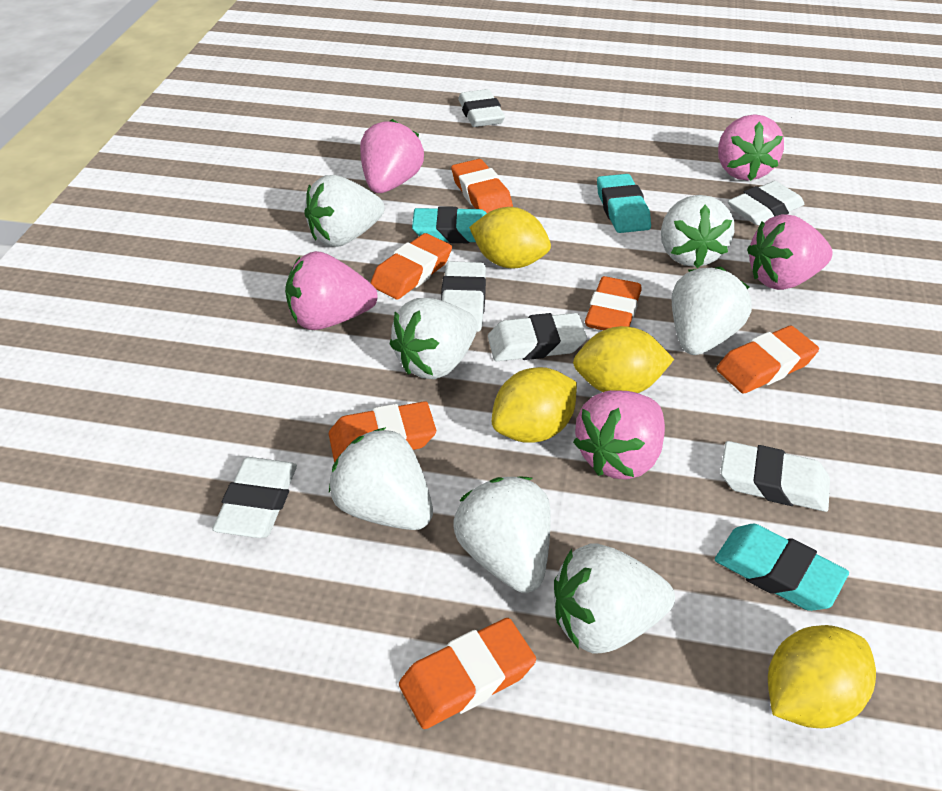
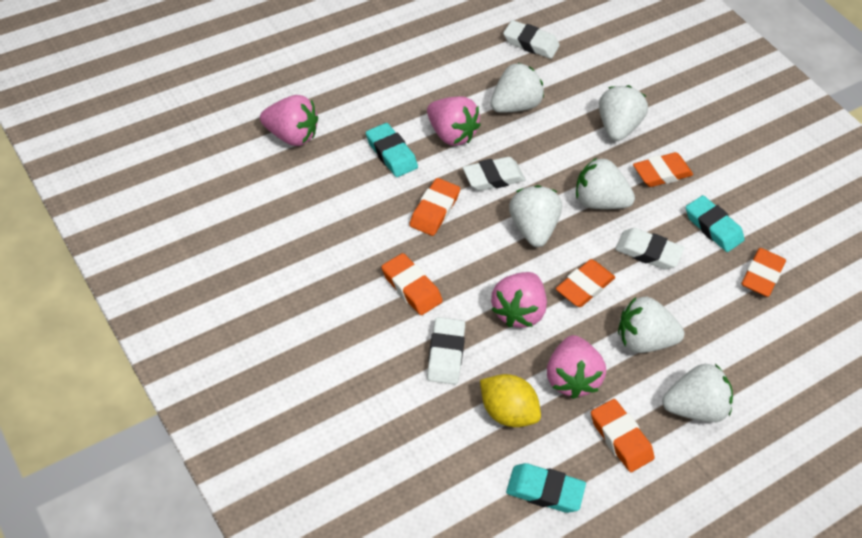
pink strawberry: 5 -> 4
white eraser: 6 -> 4
white strawberry: 7 -> 6
yellow lemon: 4 -> 1

